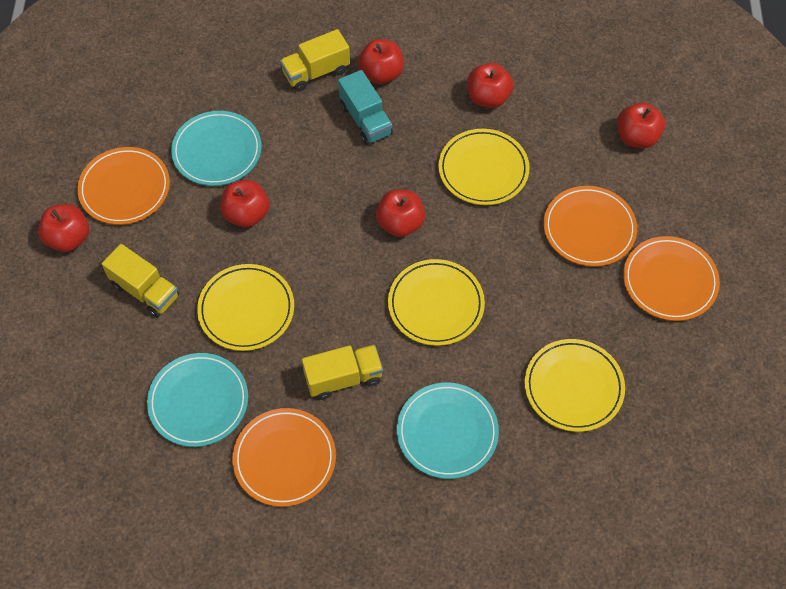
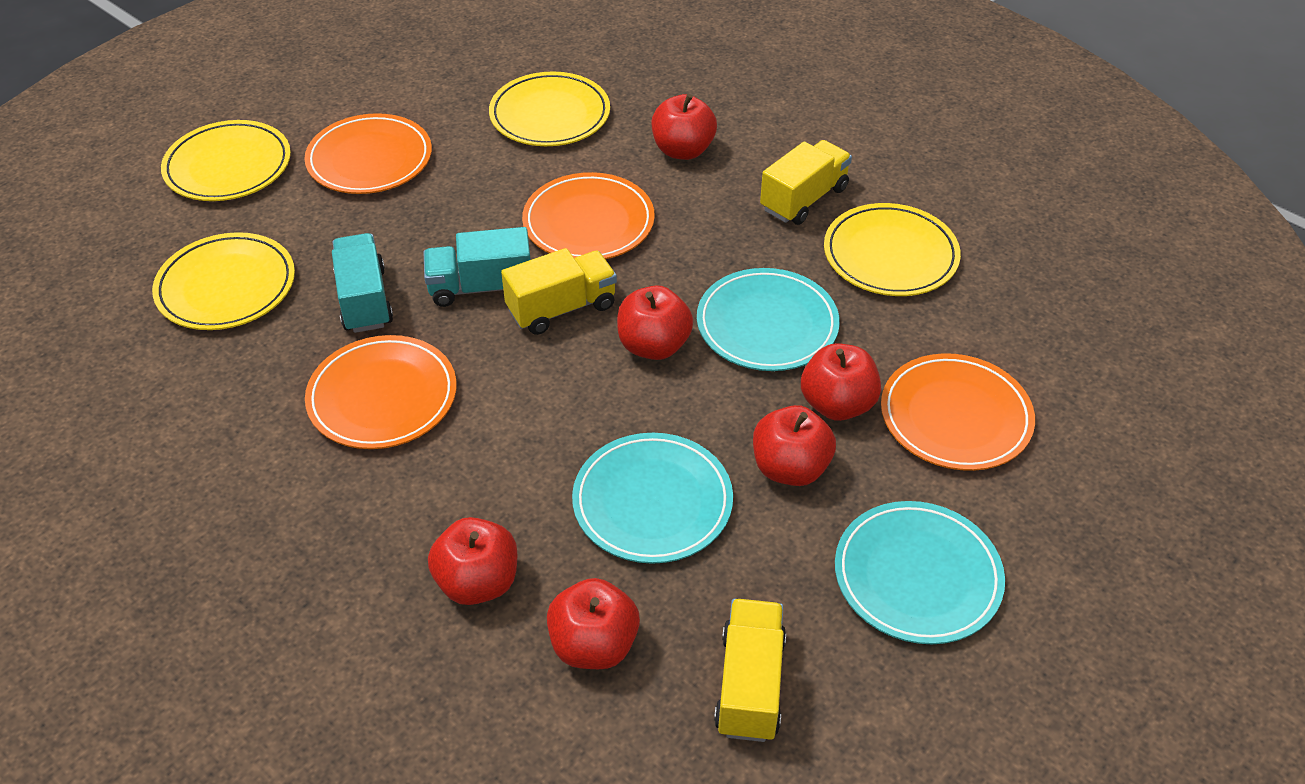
turquoise truck: 1 -> 2

